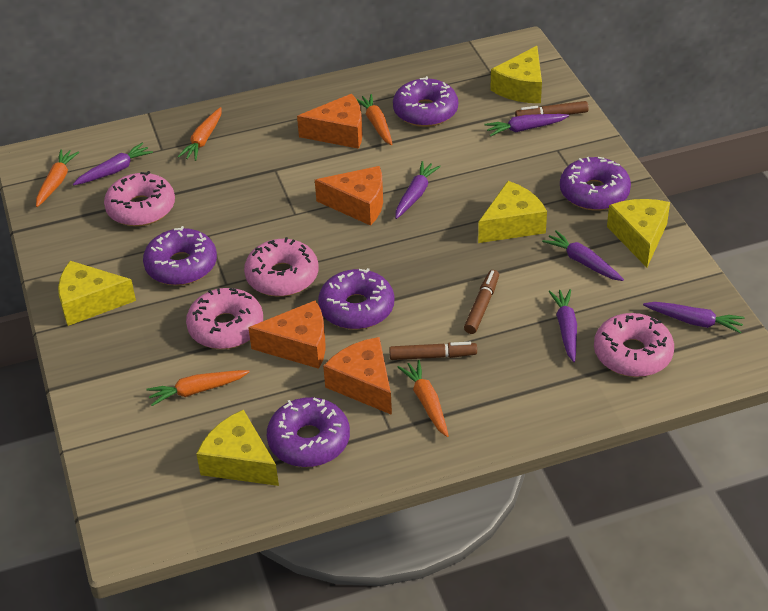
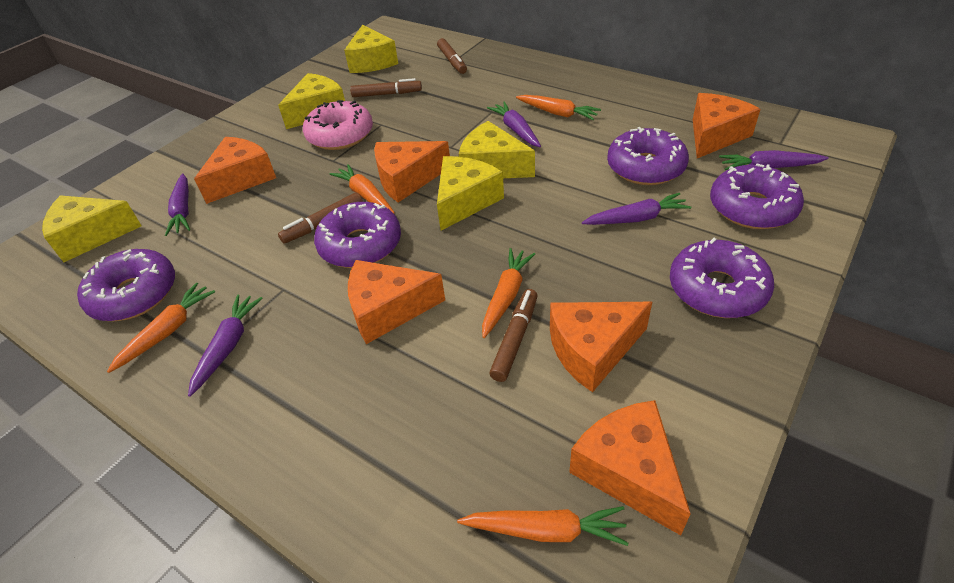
brown marker: 3 -> 4
orange cheese: 4 -> 6
pink donut: 4 -> 1
purple carrot: 6 -> 5

